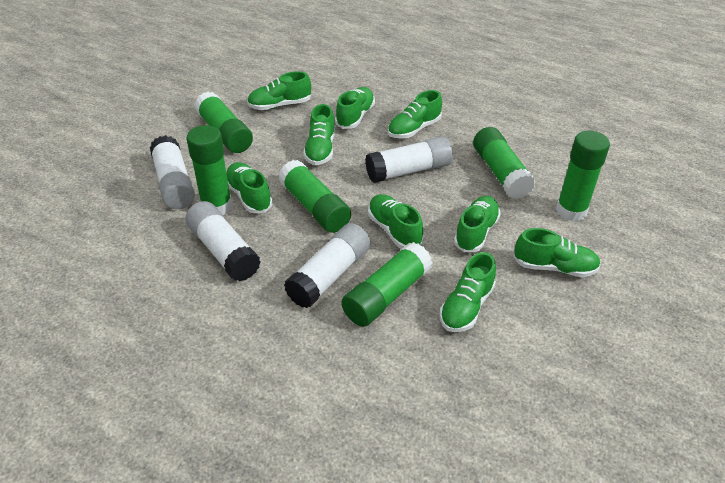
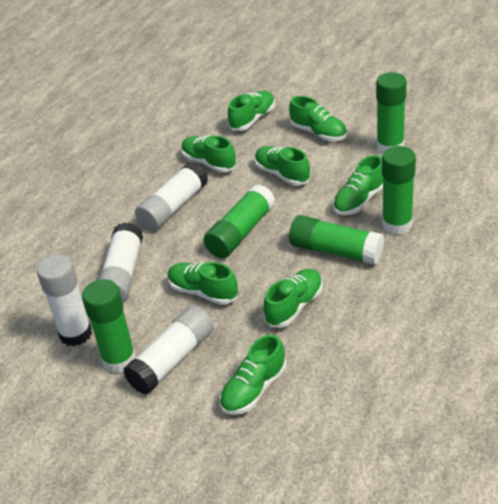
green glue stick: 6 -> 5
green shoe: 9 -> 8

